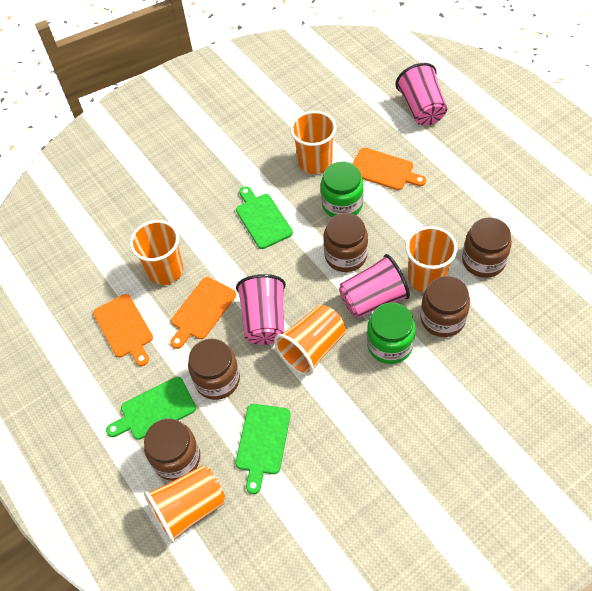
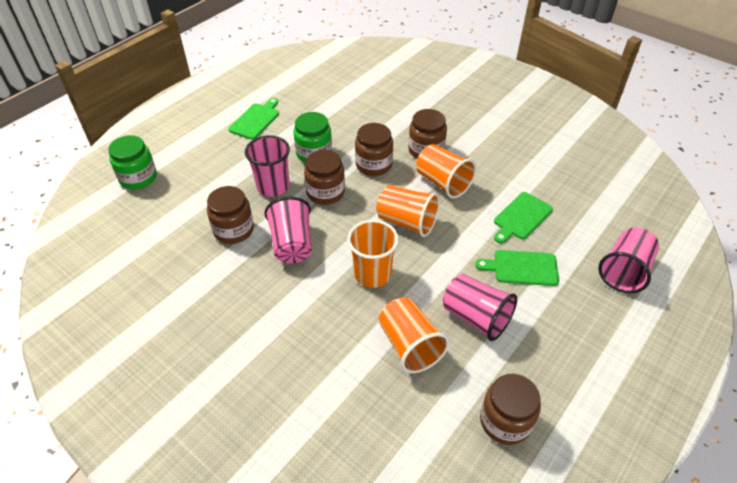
orange cup: 5 -> 4
orange cutting board: 3 -> 0
pink cup: 3 -> 4

